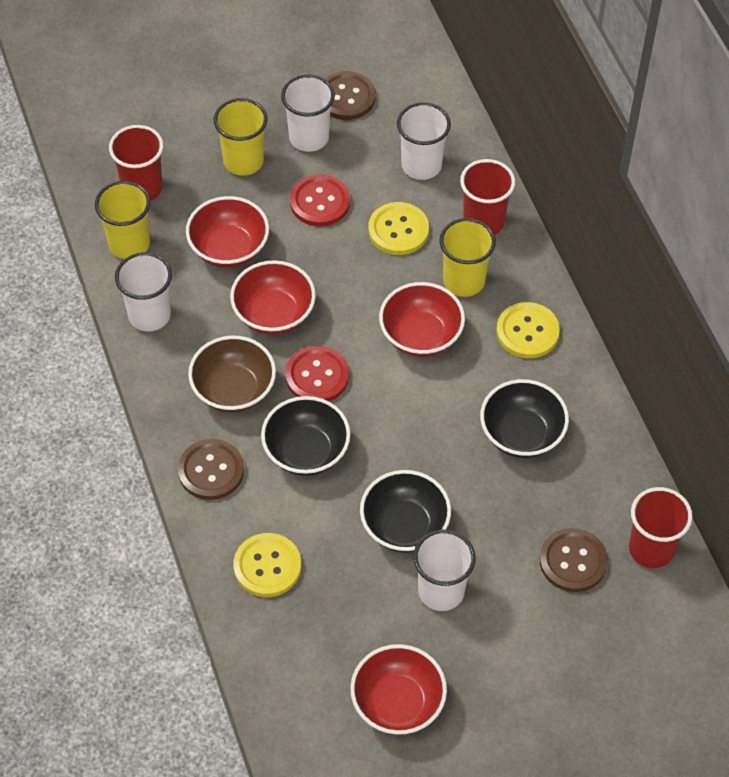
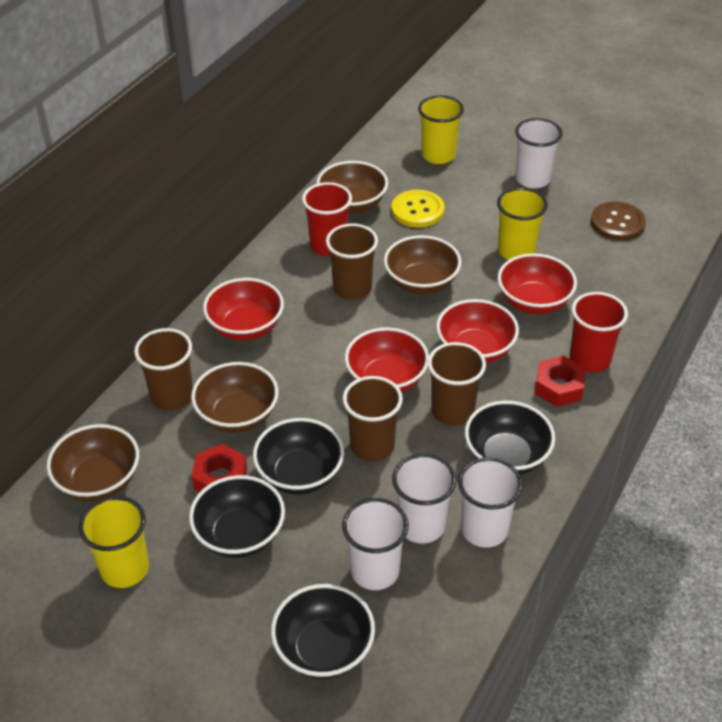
black bowl: 3 -> 4
brown bowl: 1 -> 4
brown button: 3 -> 1
brown cup: 0 -> 4
red button: 2 -> 0
red cup: 3 -> 2
red nut: 0 -> 2
yellow button: 3 -> 1

